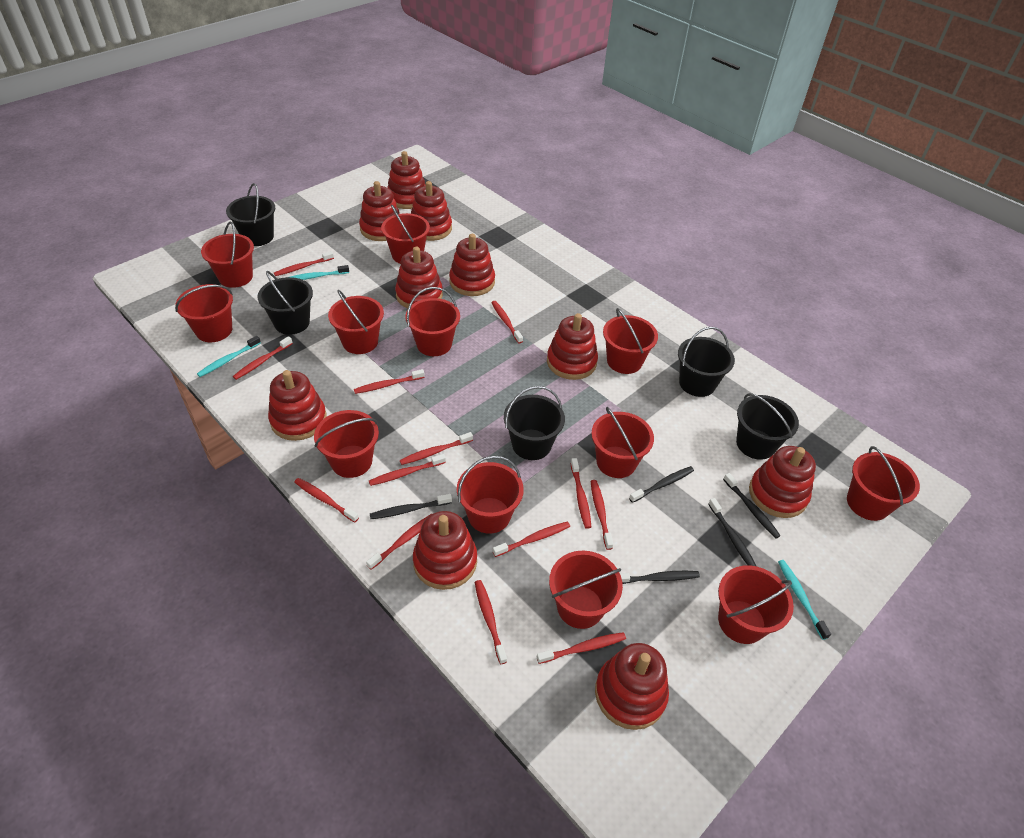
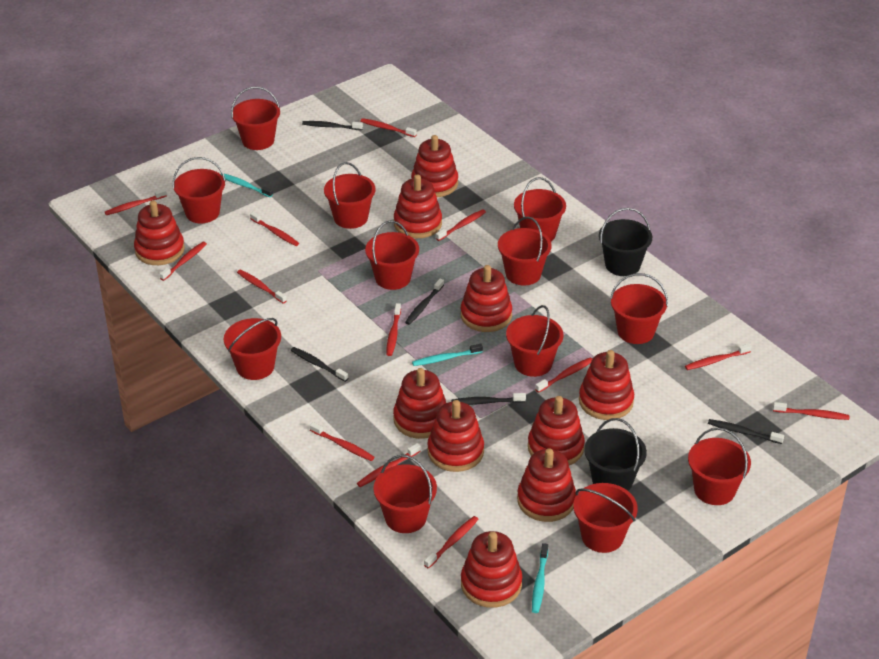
black bucket: 5 -> 2

